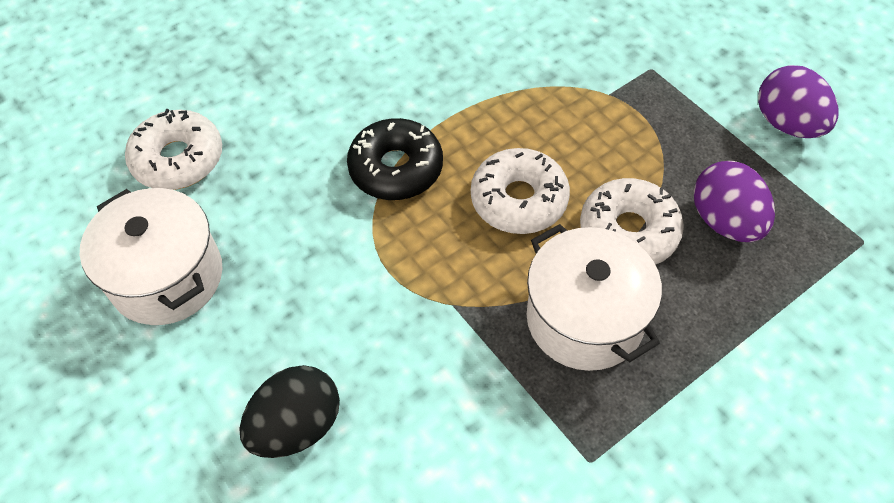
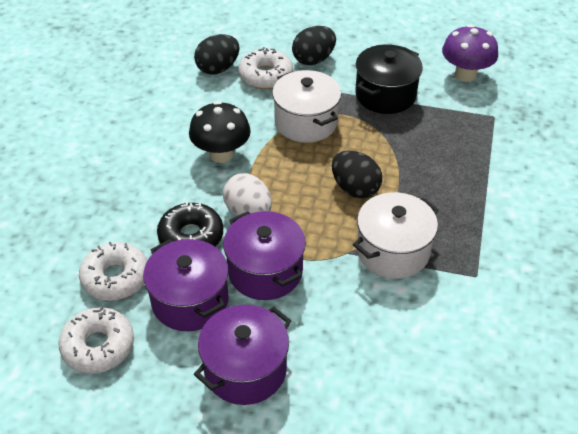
black egg: 1 -> 3
black mushroom: 0 -> 1
black pot: 0 -> 1
purple egg: 2 -> 0
purple mushroom: 0 -> 1
purple pot: 0 -> 3
white egg: 0 -> 1

